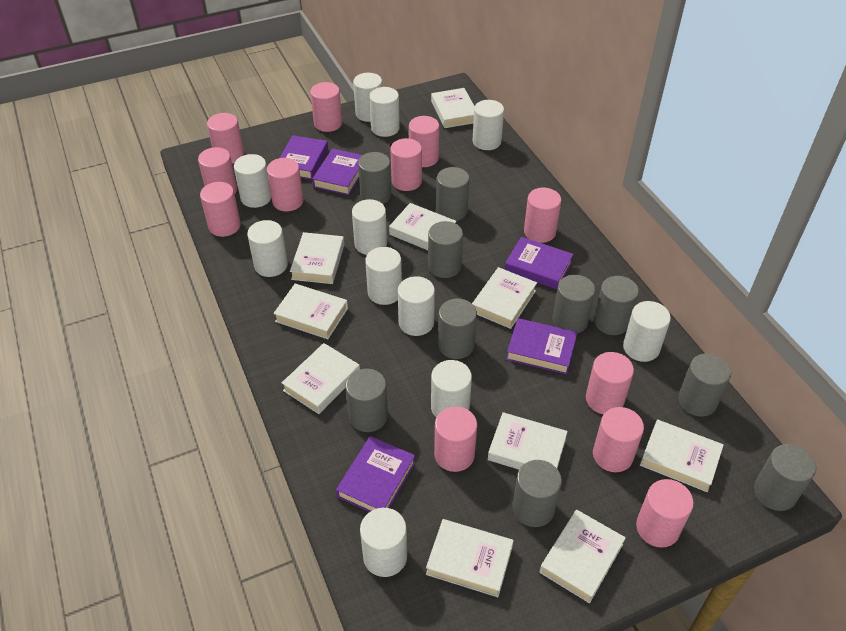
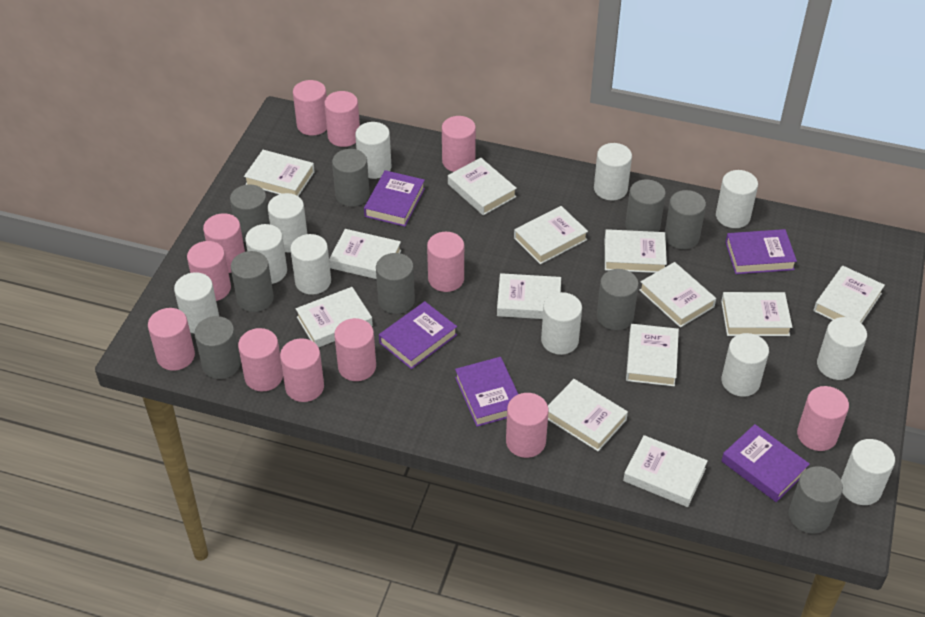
grey cylinder: 10 -> 9
white book: 10 -> 13

